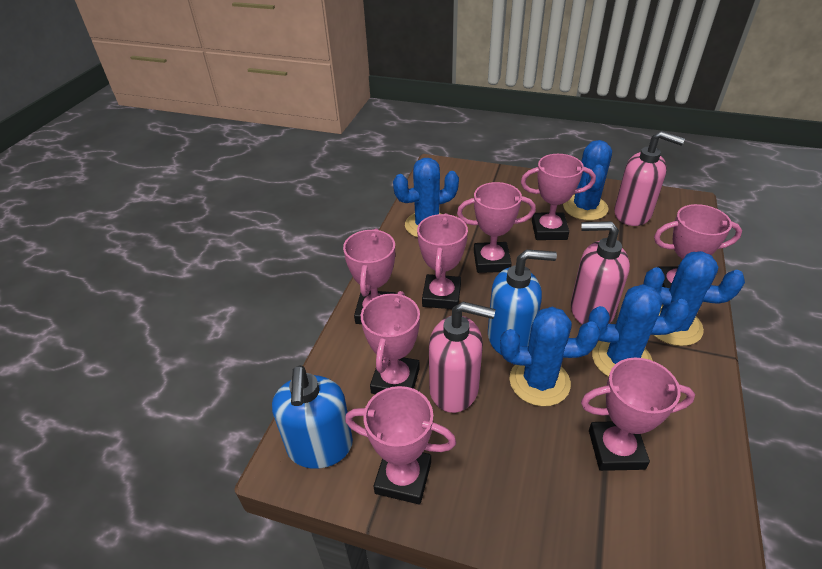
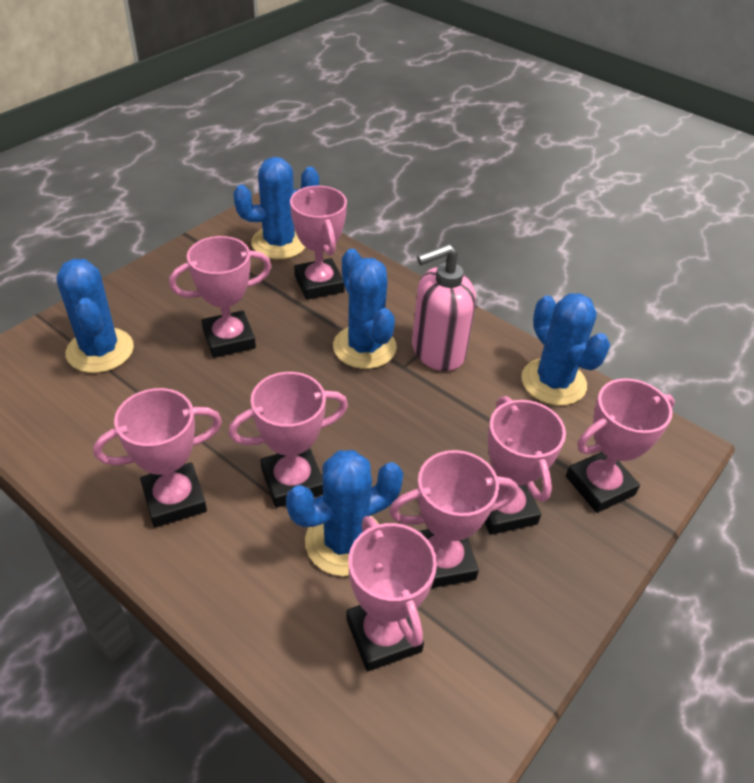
blue soap dispenser: 2 -> 0
pink soap dispenser: 3 -> 1

